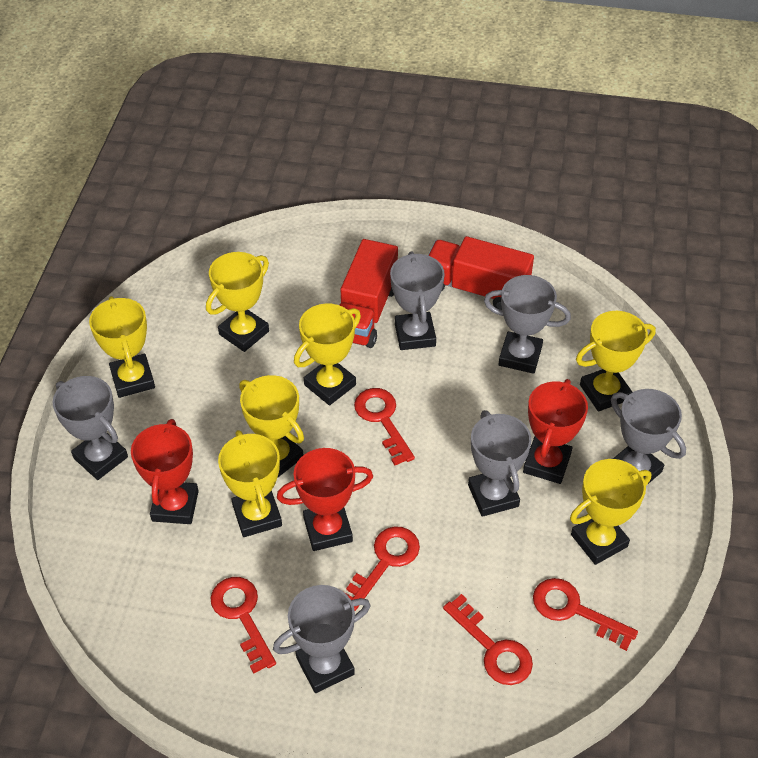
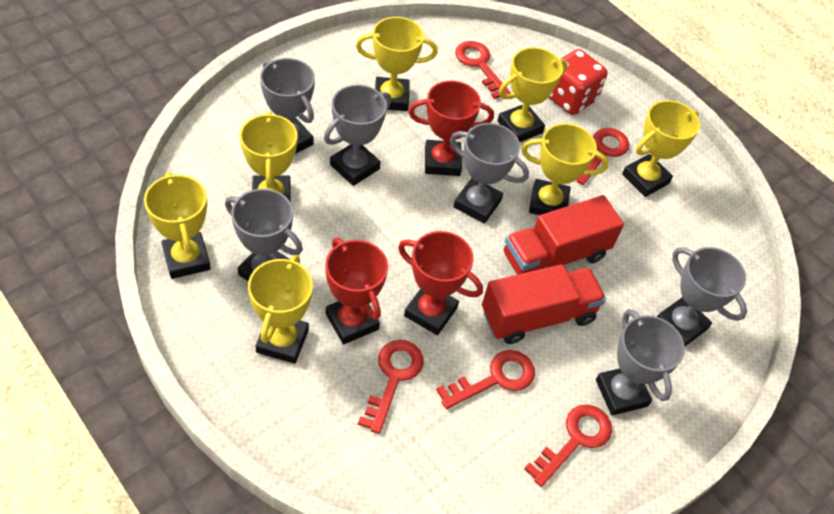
red dice: 0 -> 1

